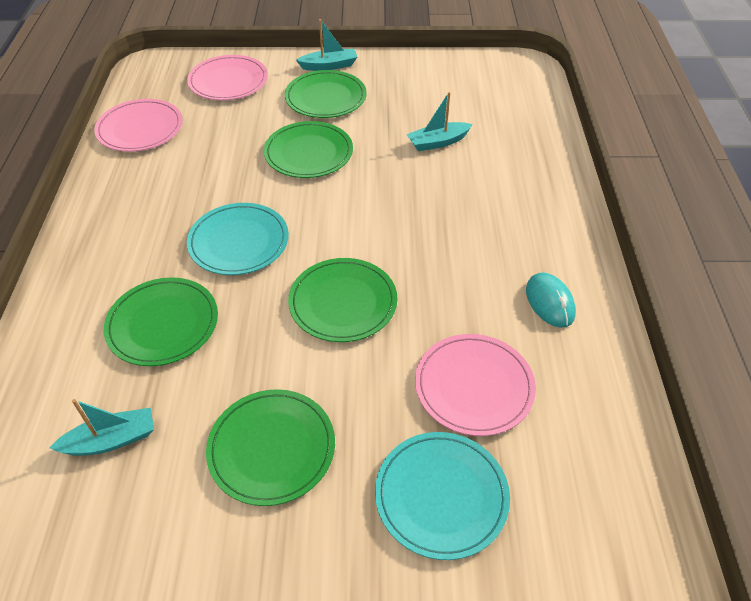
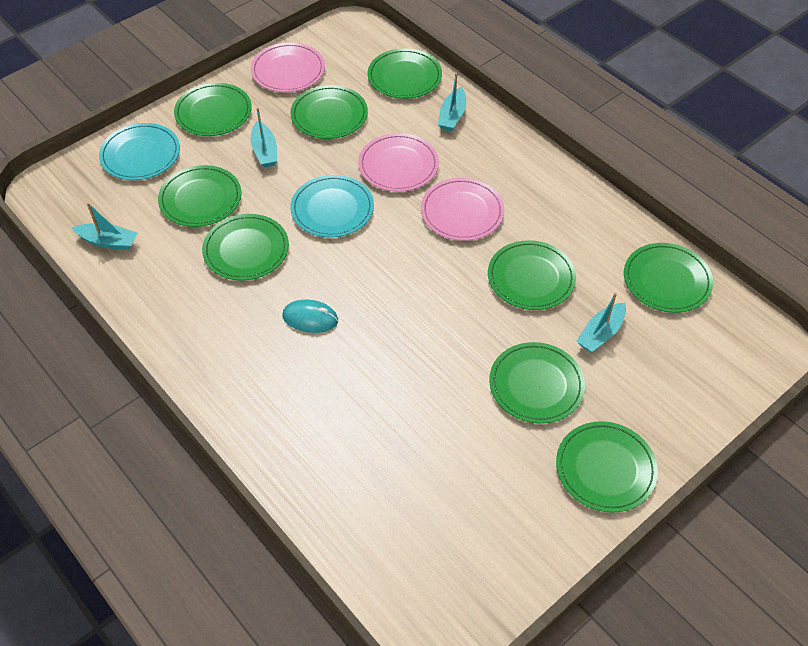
green plate: 5 -> 9
turquoise boat: 3 -> 4

